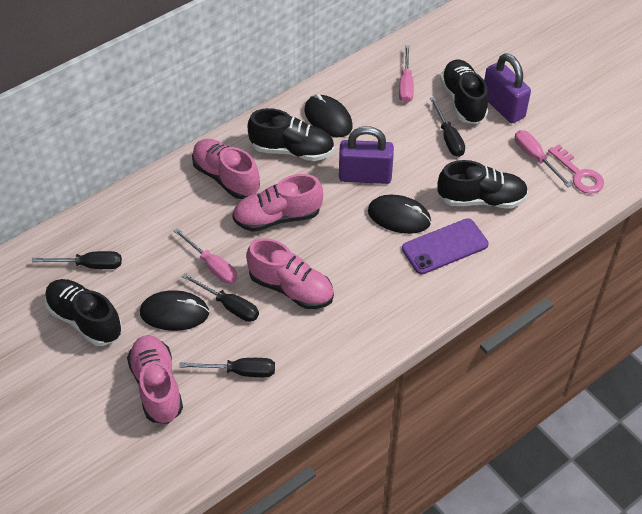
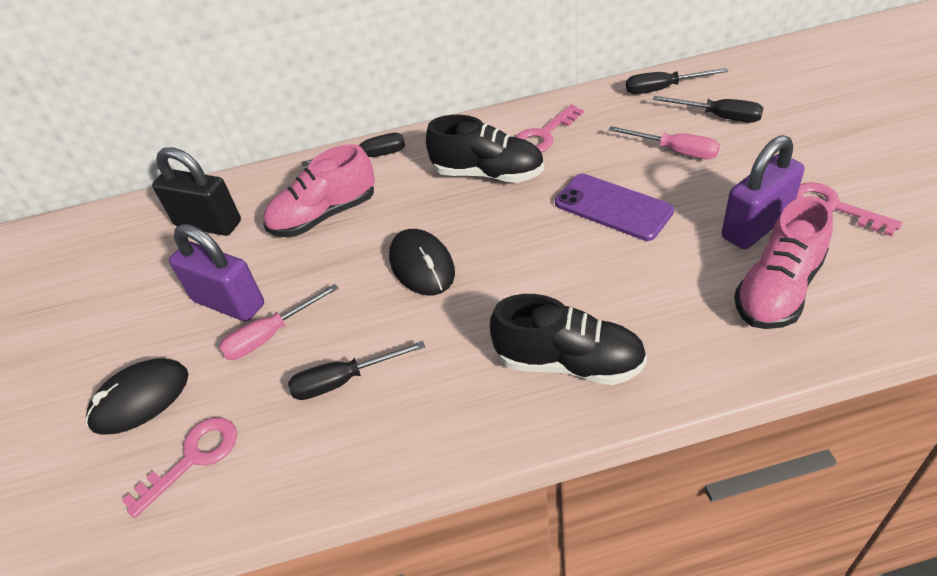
black mouse: 3 -> 2
black padlock: 0 -> 1
black shoe: 4 -> 2
pink key: 1 -> 3
pink screwdriver: 3 -> 2
pink shoe: 4 -> 2

